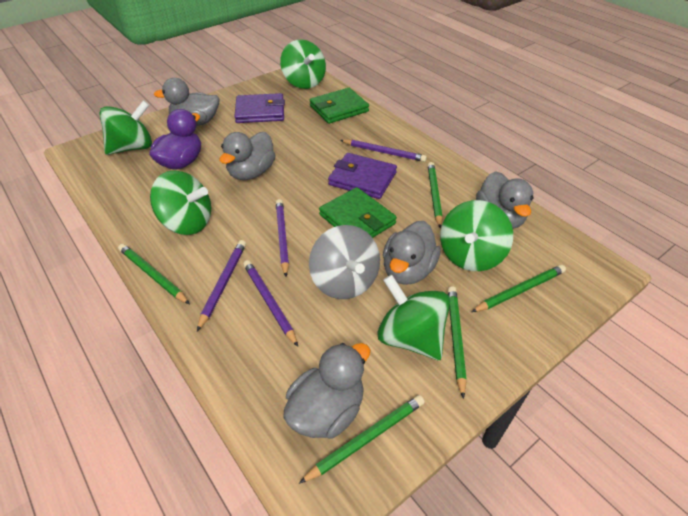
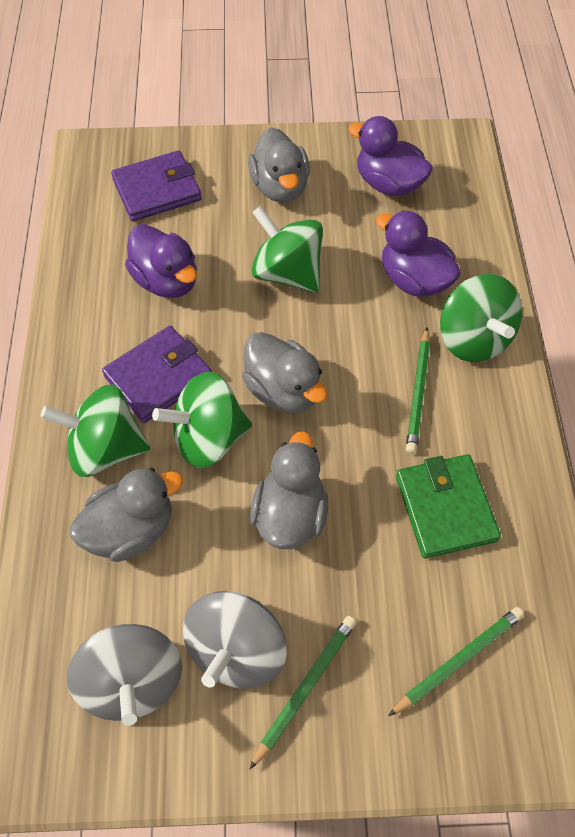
green pencil: 5 -> 3
green spinning top: 5 -> 4
green wallet: 2 -> 1
grey duck: 5 -> 4
grey spinning top: 1 -> 2
purple duck: 1 -> 3
purple pencil: 4 -> 0

